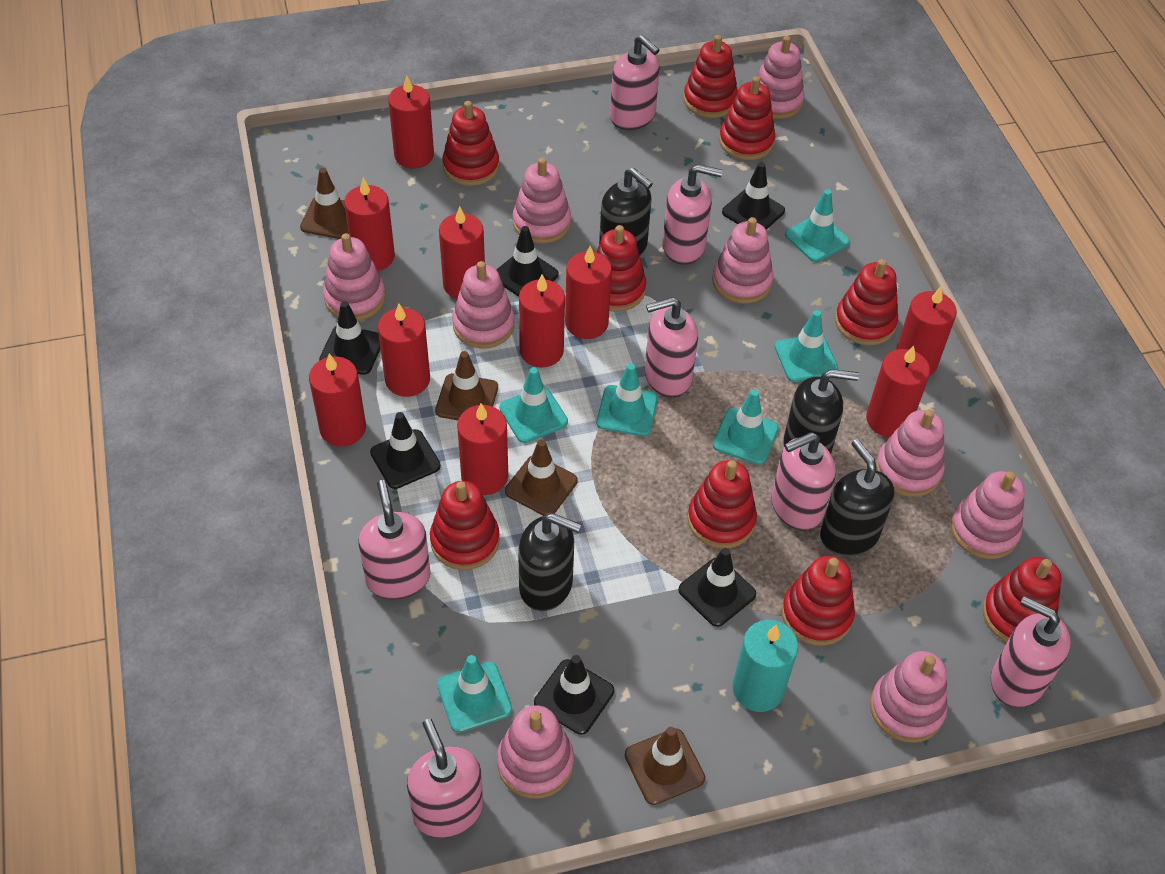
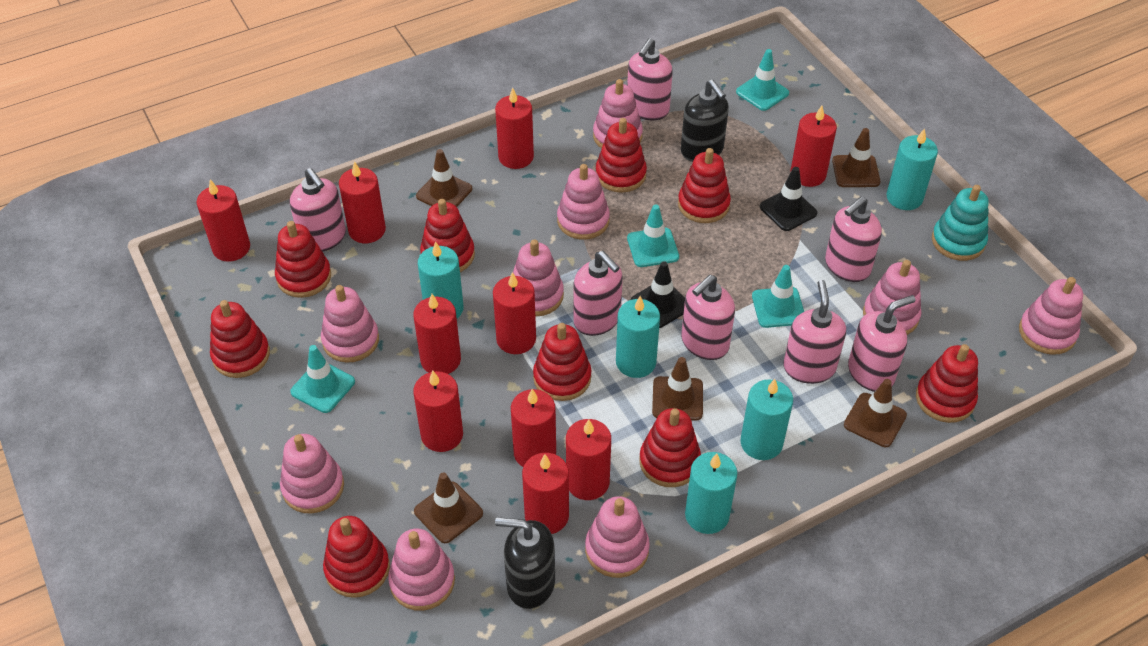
black soap dispenser: 4 -> 2
black traffic cone: 6 -> 2
brown traffic cone: 4 -> 5
turquoise candle: 1 -> 5
turquoise stacking toy: 0 -> 1
turquoise traffic cone: 6 -> 4

